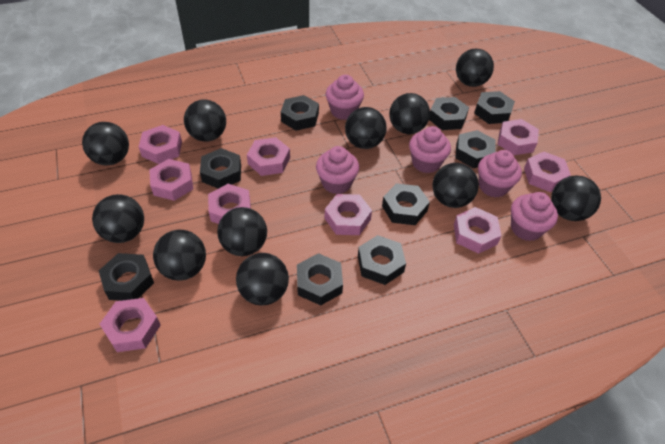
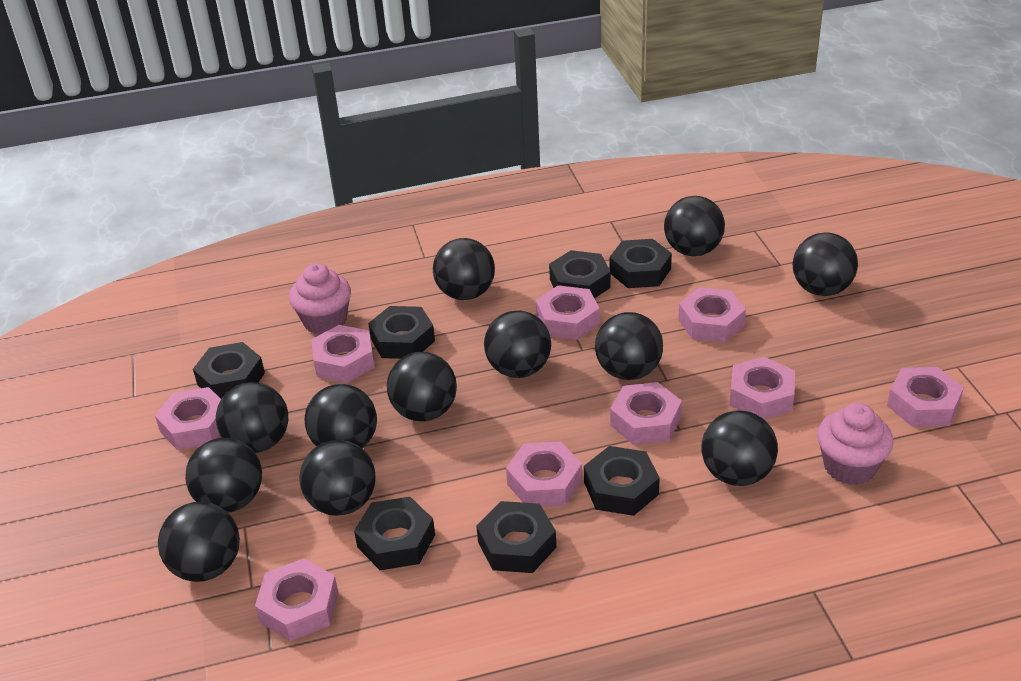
black ball: 11 -> 12
black nut: 9 -> 7
pink cupcake: 5 -> 2

